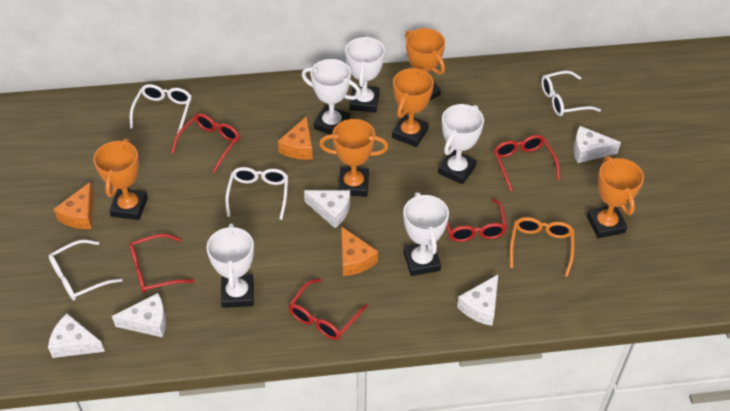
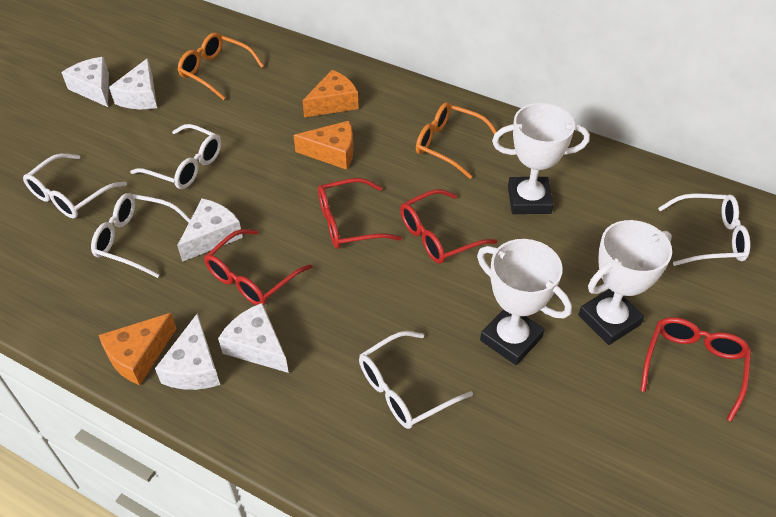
orange glasses: 1 -> 2
orange trophy: 5 -> 0
red glasses: 5 -> 4
white glasses: 4 -> 5
white trophy: 5 -> 3

